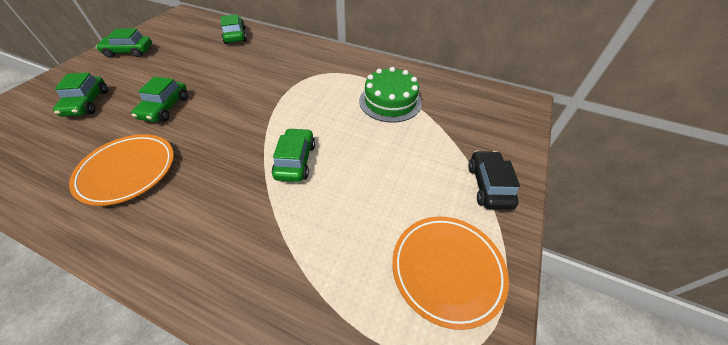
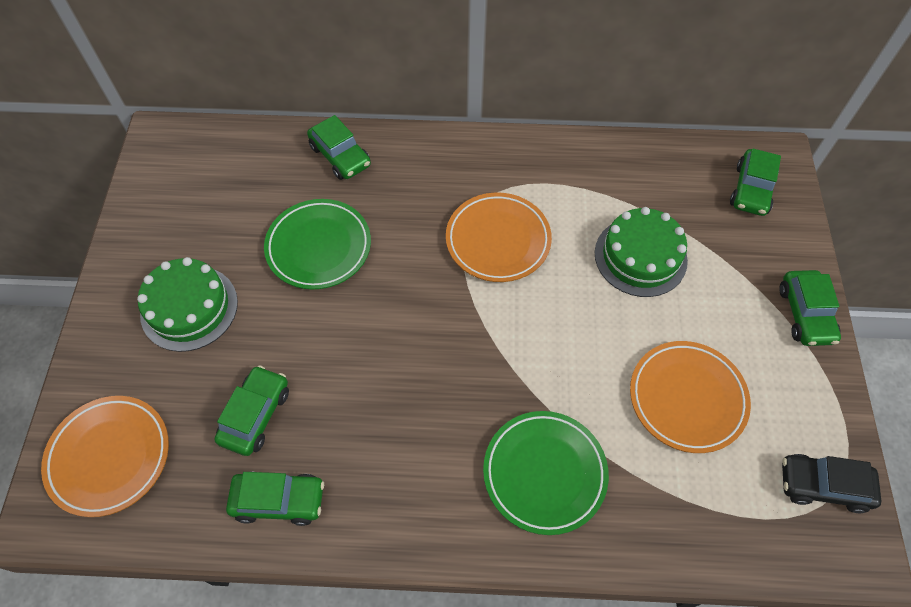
green cake: 1 -> 2
green plate: 0 -> 2
orange plate: 2 -> 3

